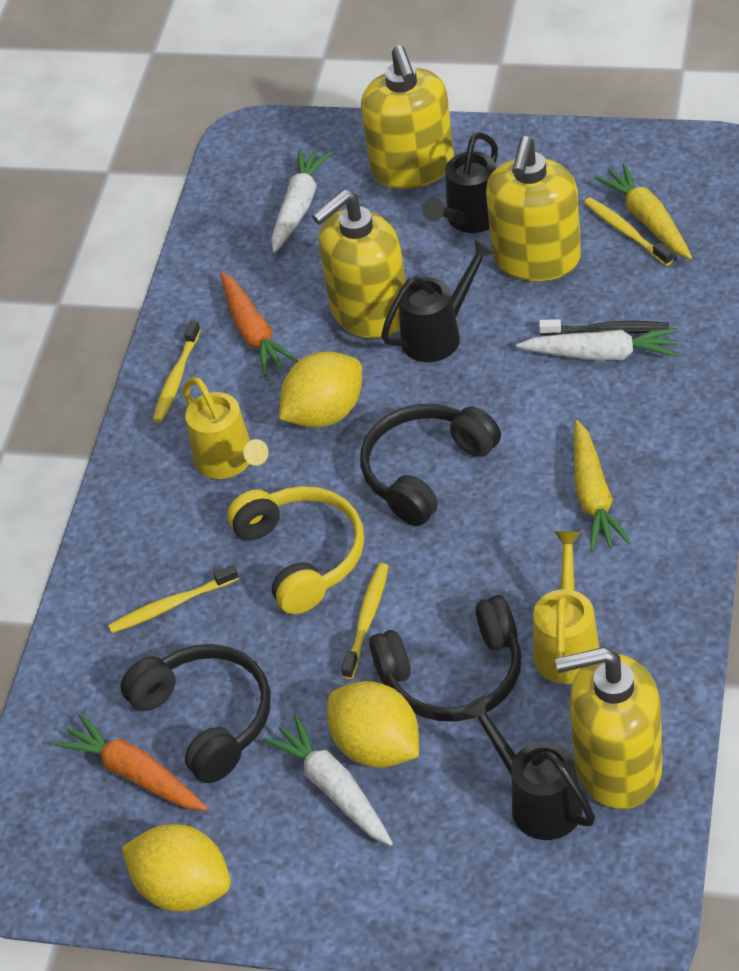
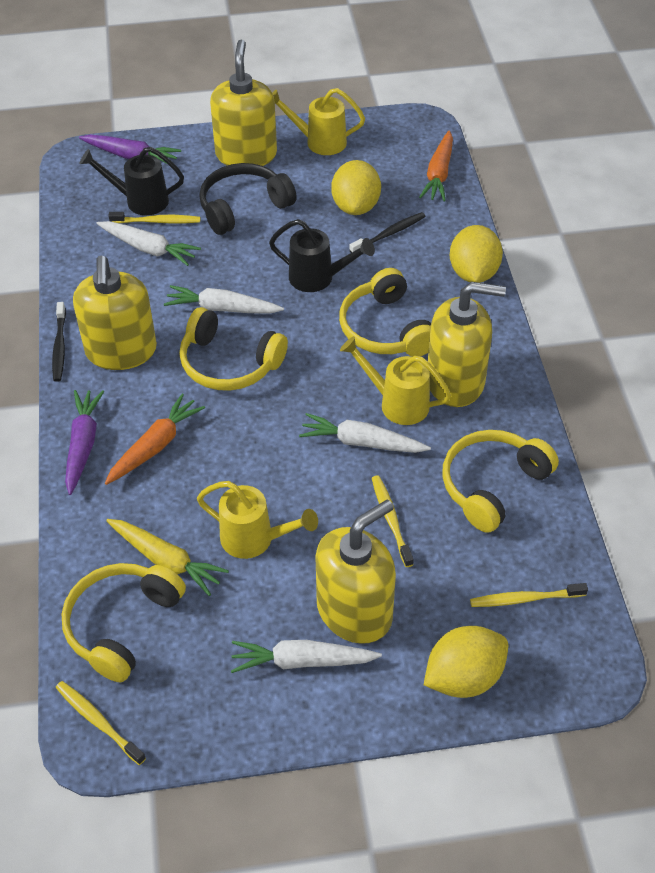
black headphones: 3 -> 1
black toothbrush: 1 -> 2
black watering can: 3 -> 2
purple carrot: 0 -> 2
white carrot: 3 -> 4
yellow carrot: 2 -> 1
yellow headphones: 1 -> 4
yellow watering can: 2 -> 3

